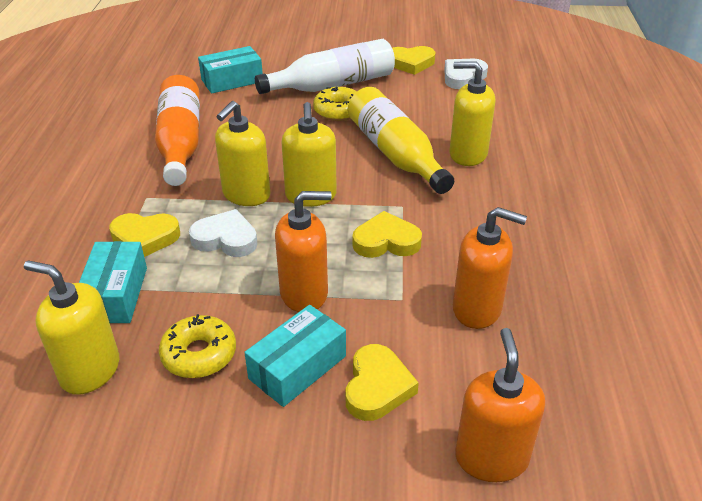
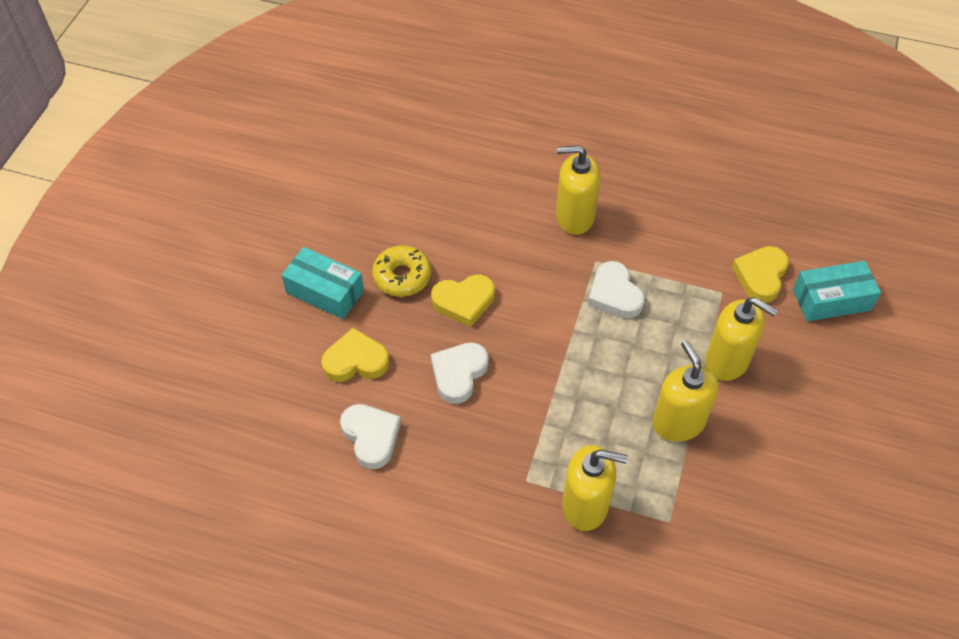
orange bottle: 1 -> 0
orange soap dispenser: 3 -> 0
turquoise box: 3 -> 2
white bottle: 1 -> 0
white heart: 2 -> 3
yellow bottle: 1 -> 0
yellow donut: 2 -> 1
yellow heart: 4 -> 3

